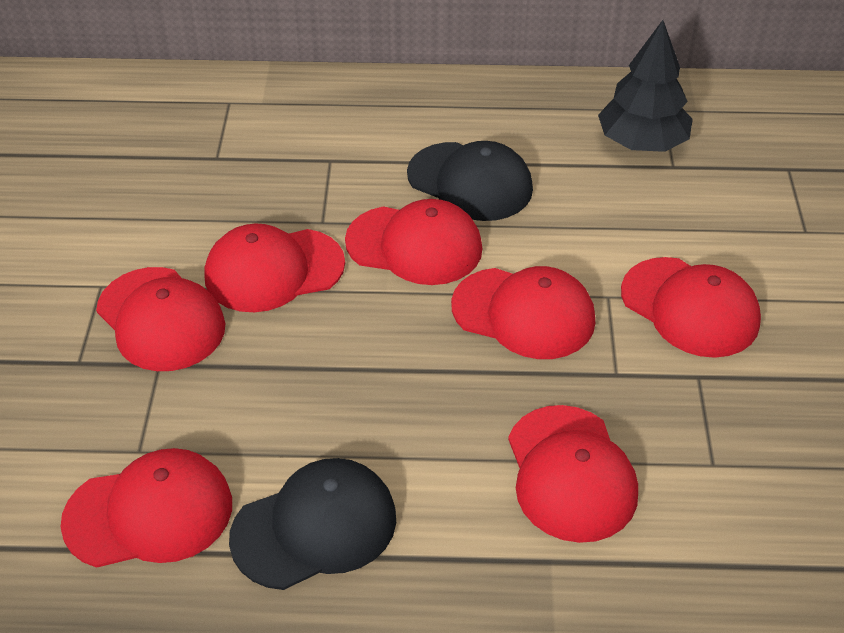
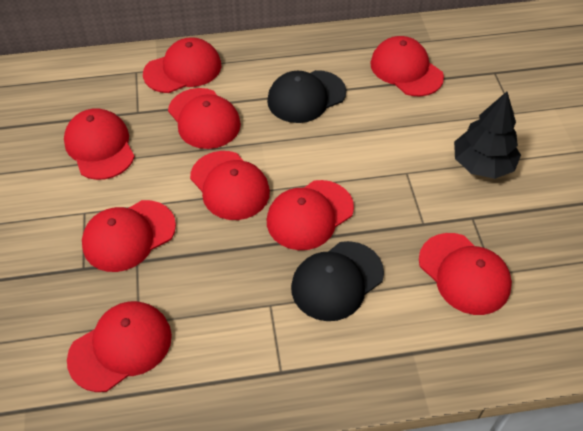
red cap: 7 -> 9

